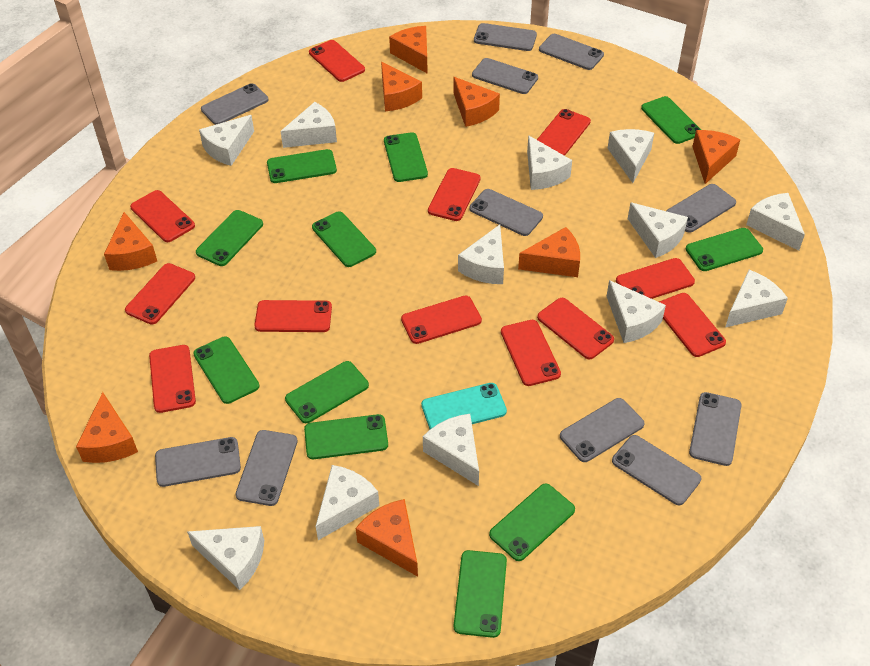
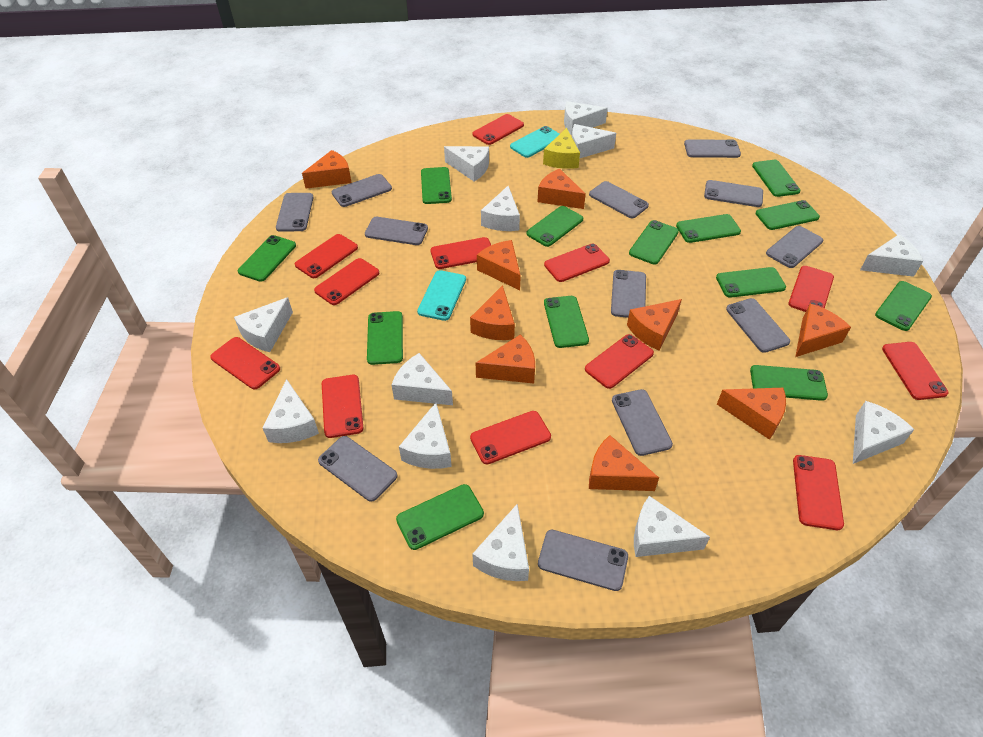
green phone: 11 -> 13
grey phone: 11 -> 12
orange cheese: 8 -> 9
turquoise phone: 1 -> 2
yellow cheese: 0 -> 1

